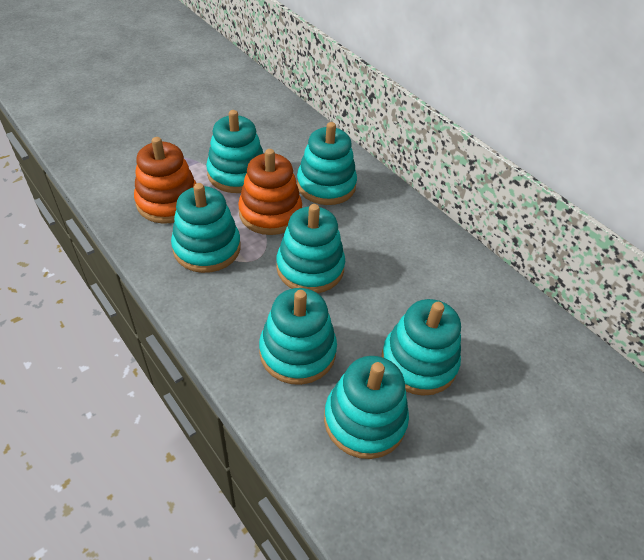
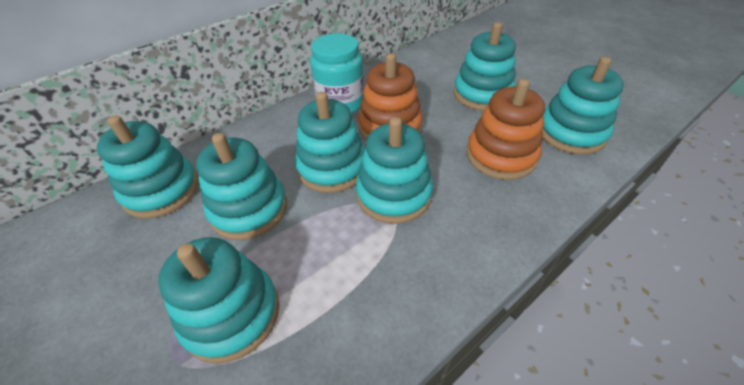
turquoise jar: 0 -> 1

